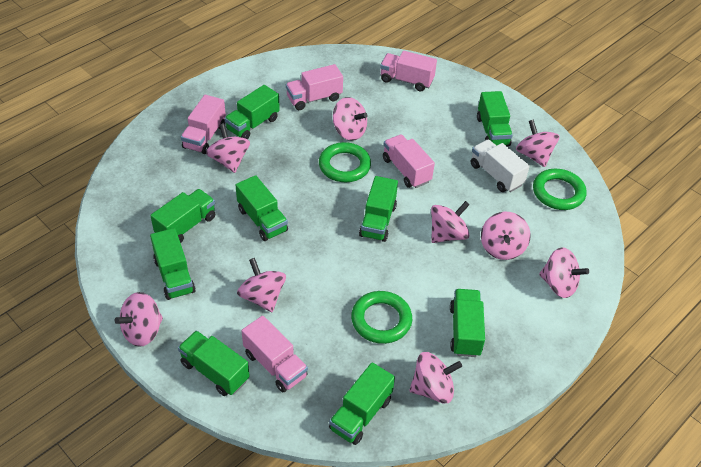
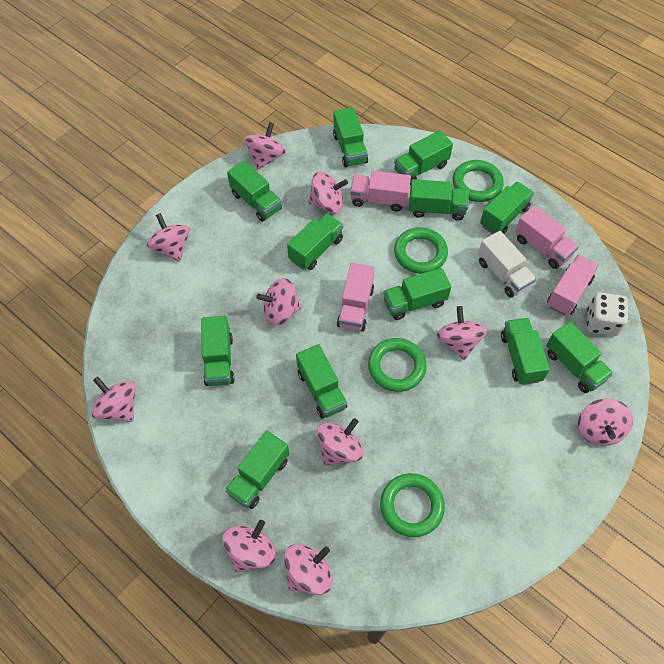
green ring: 3 -> 4
green truck: 9 -> 12
pink spinning top: 9 -> 10
pink truck: 5 -> 4
white dice: 0 -> 1

